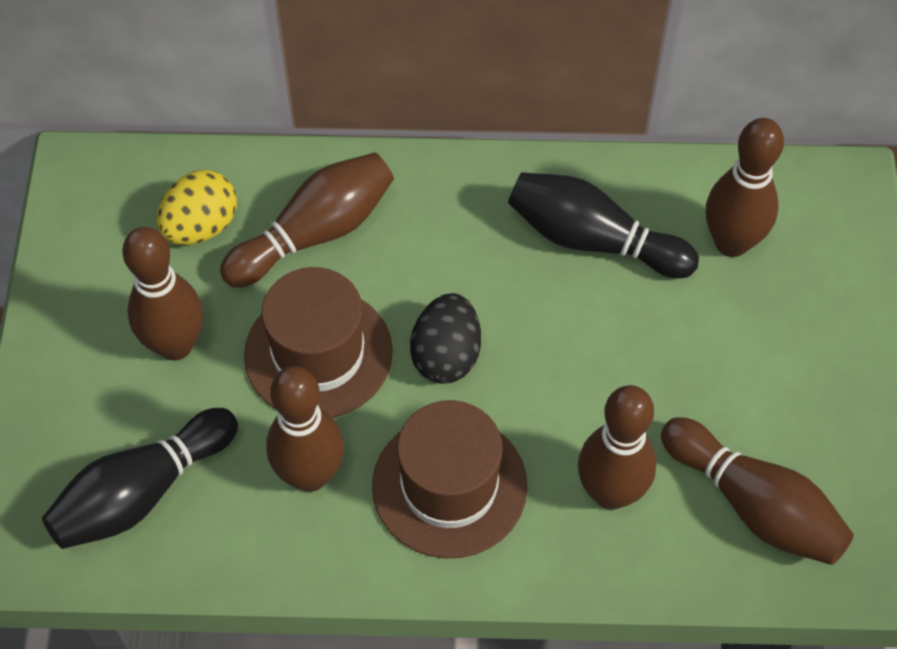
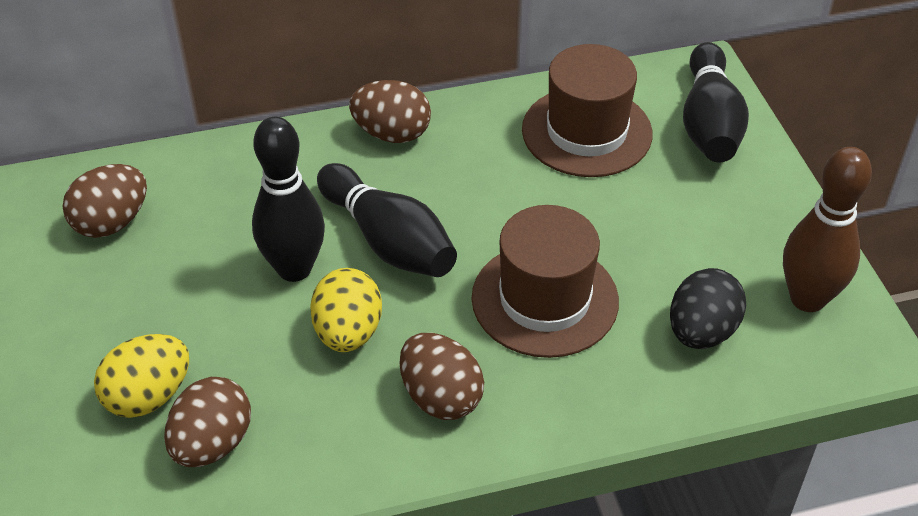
black bowling pin: 2 -> 3
brown bowling pin: 6 -> 1
brown egg: 0 -> 4
yellow egg: 1 -> 2

